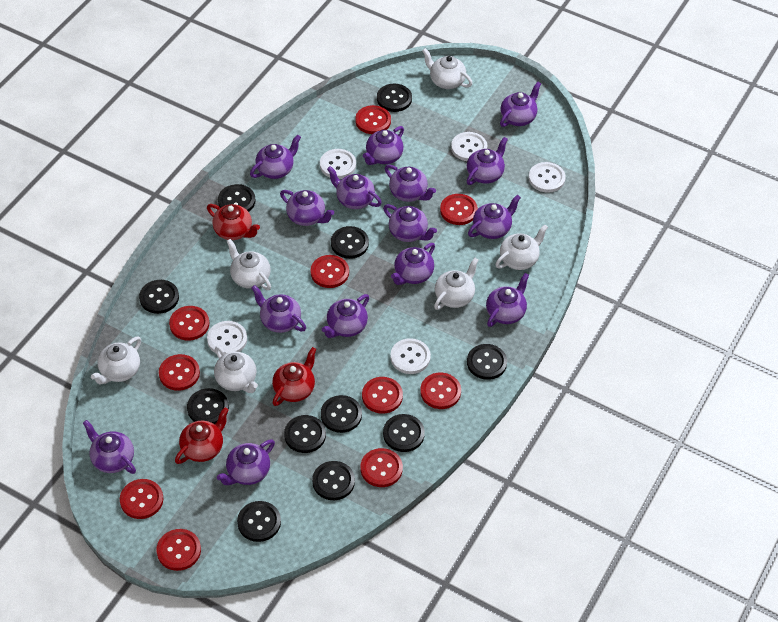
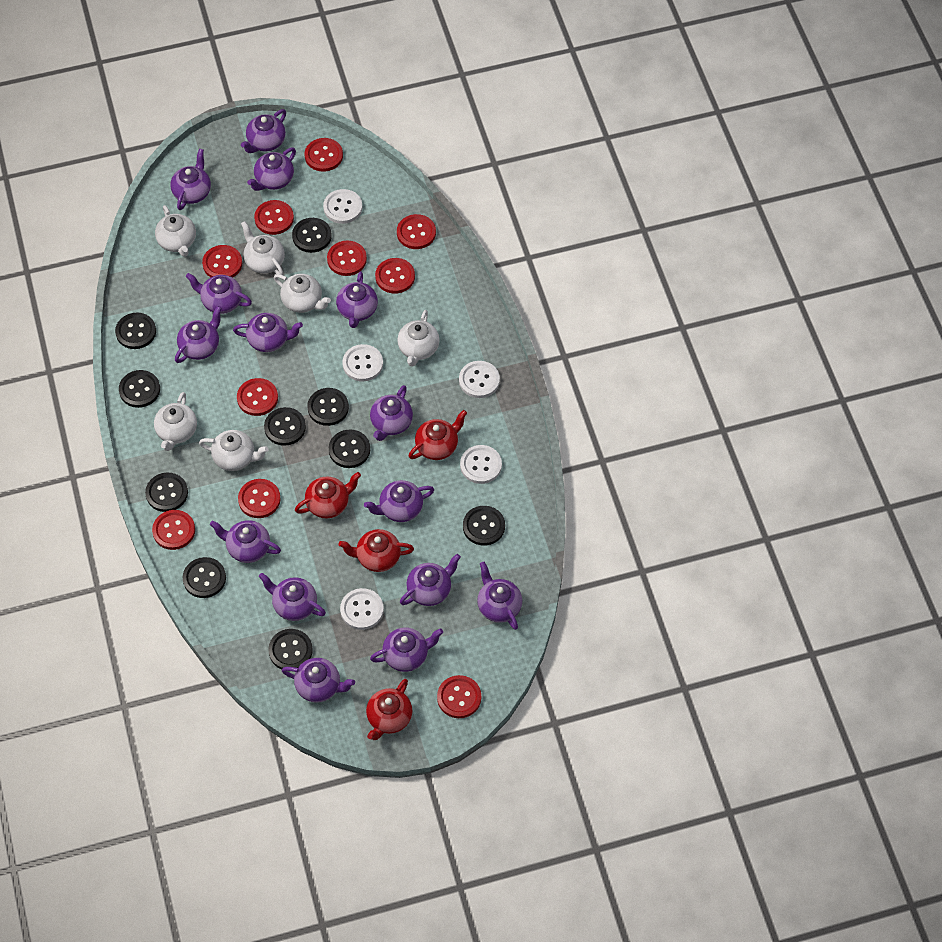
black button: 11 -> 10
red teapot: 3 -> 4

